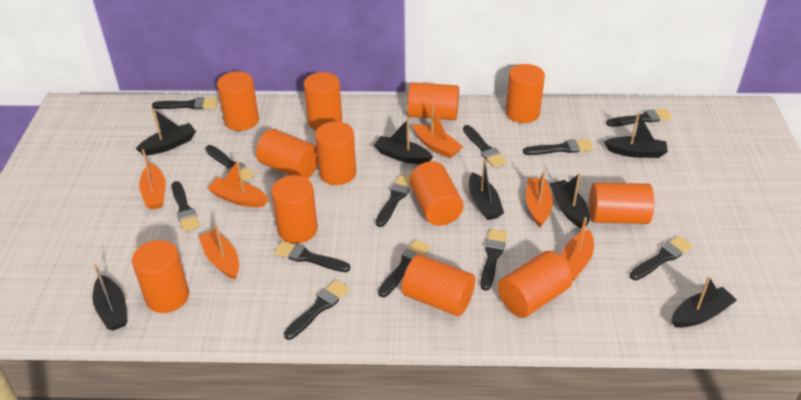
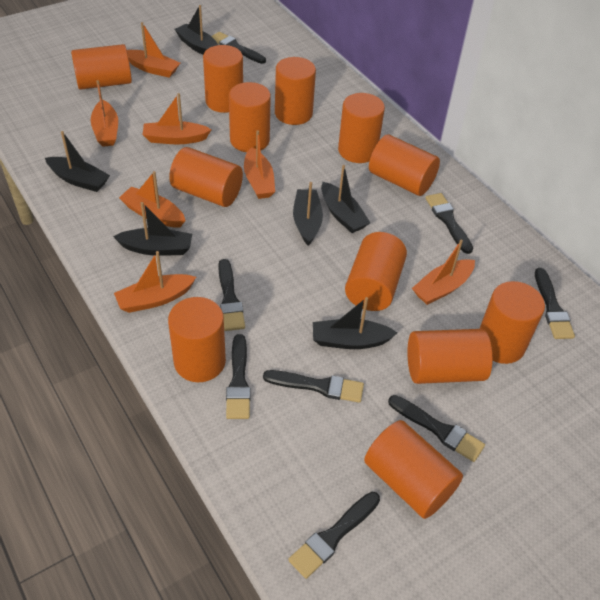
black boat: 7 -> 6
black brush: 12 -> 8
orange boat: 6 -> 7

